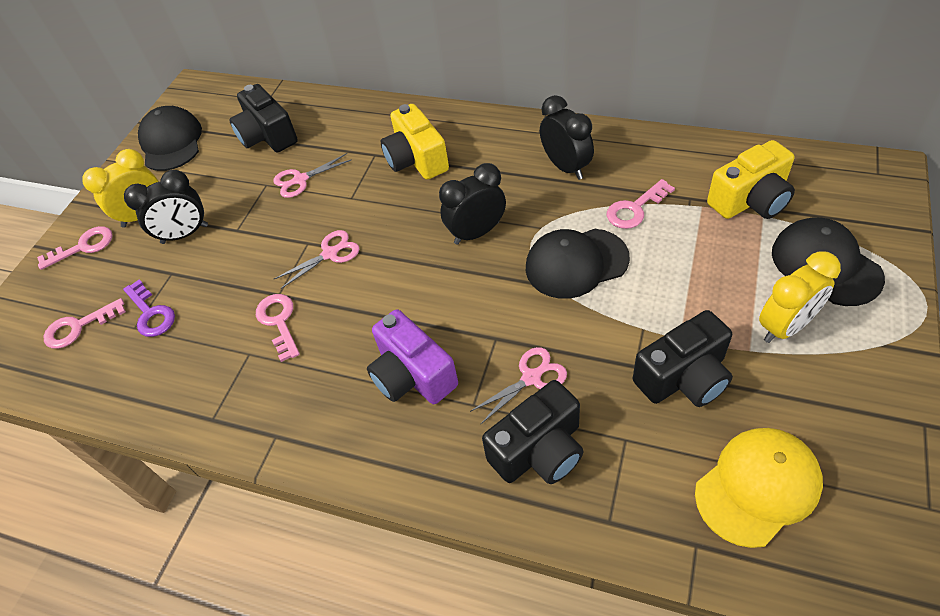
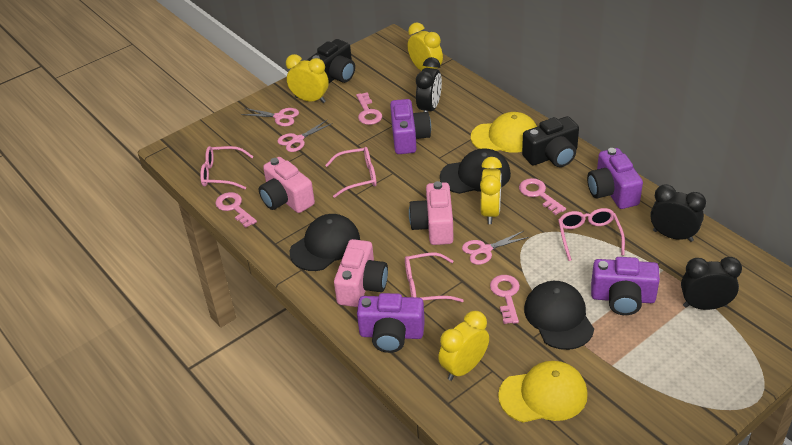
black camera: 3 -> 2
pink camera: 0 -> 3
pink glasses: 0 -> 4
purple camera: 1 -> 4
purple key: 1 -> 0
yellow camera: 2 -> 0
yellow cap: 1 -> 2
yellow clock: 2 -> 4

